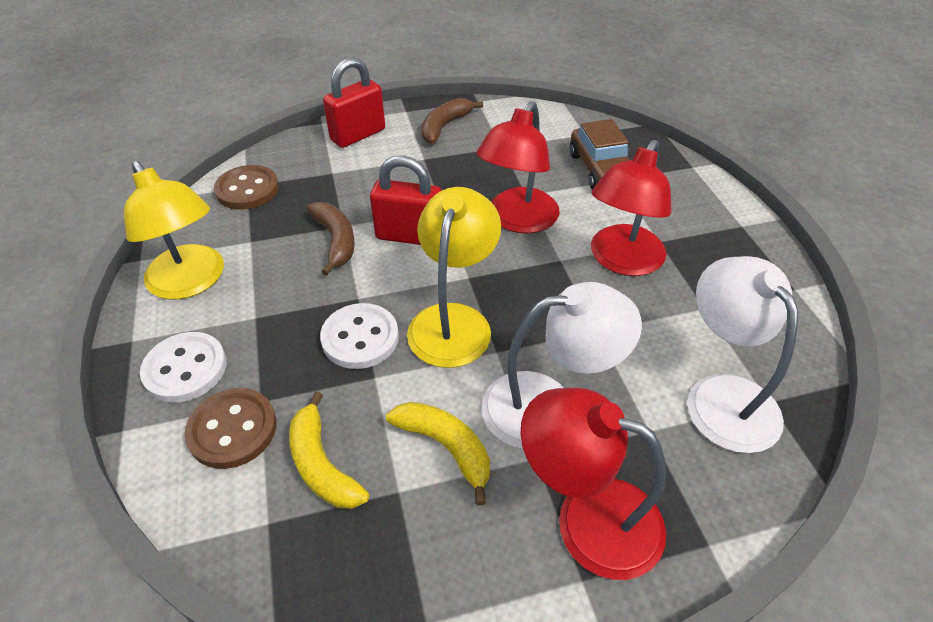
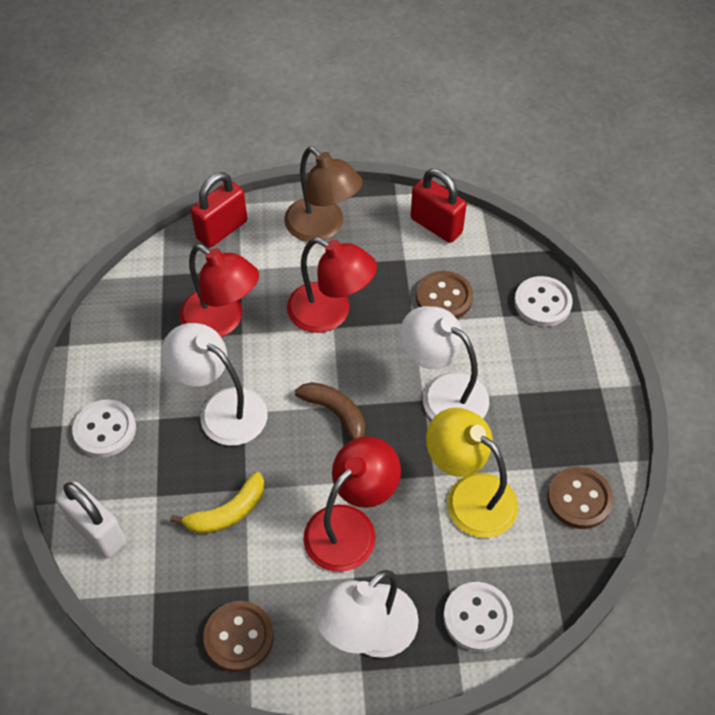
brown banana: 2 -> 1
brown button: 2 -> 3
brown car: 1 -> 0
brown lamp: 0 -> 1
white button: 2 -> 3
white lamp: 2 -> 3
white padlock: 0 -> 1
yellow banana: 2 -> 1
yellow lamp: 2 -> 1

